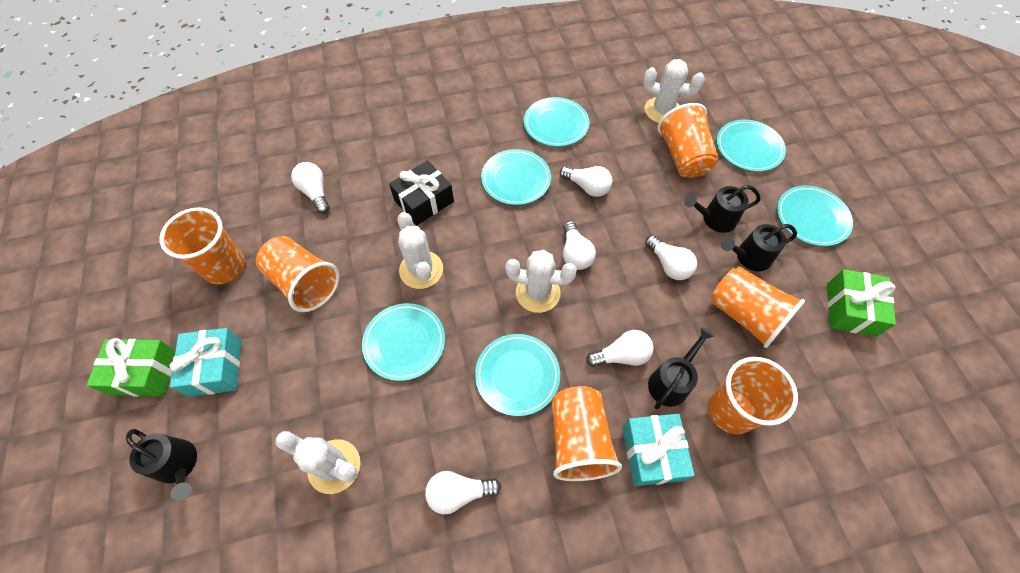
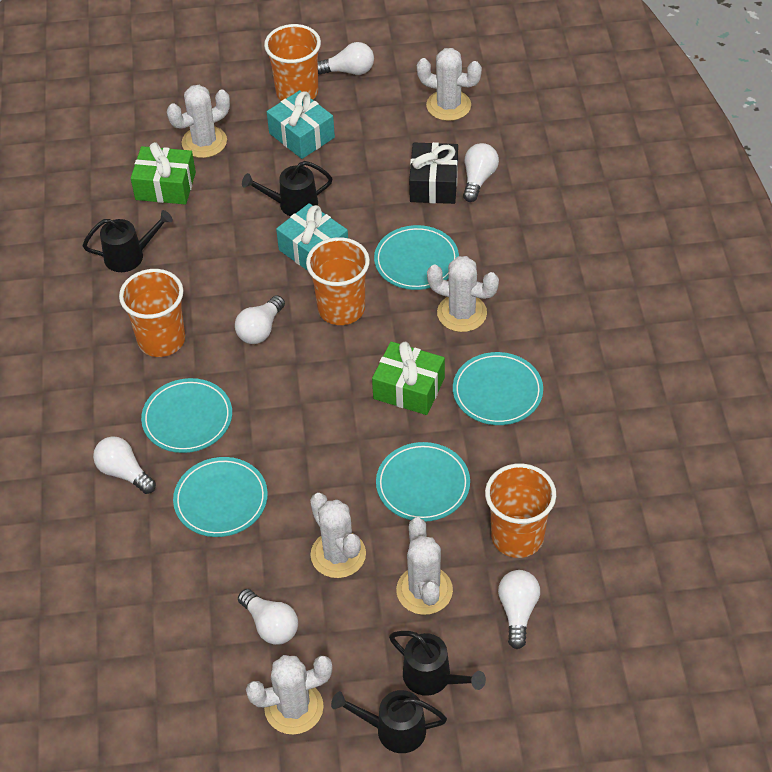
orange cup: 6 -> 4
turquoise plate: 6 -> 5
white cactus: 4 -> 6

